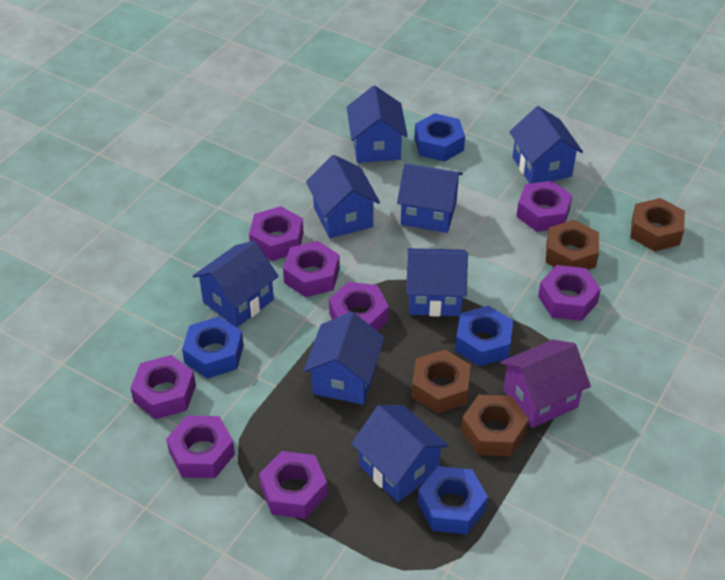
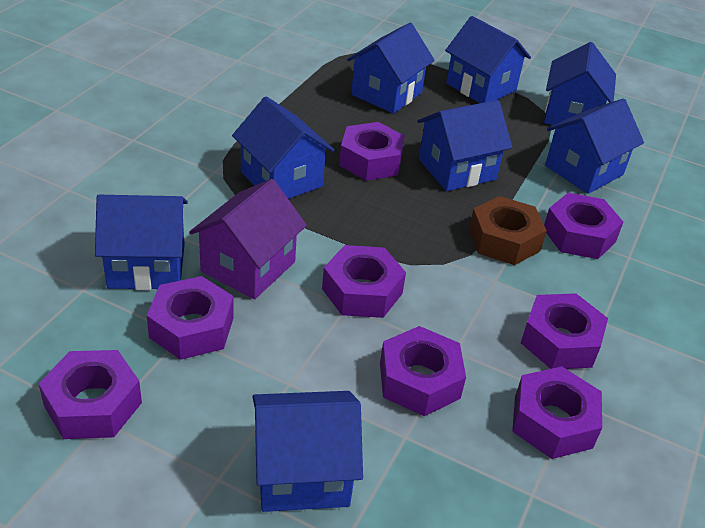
blue nut: 4 -> 0
brown nut: 4 -> 1

